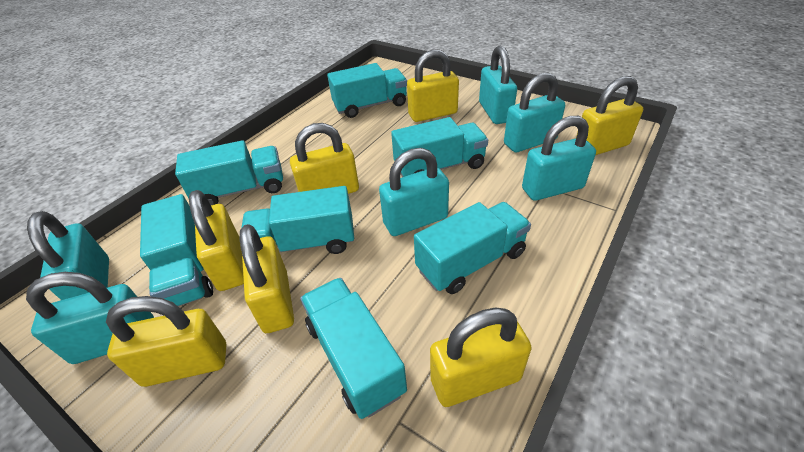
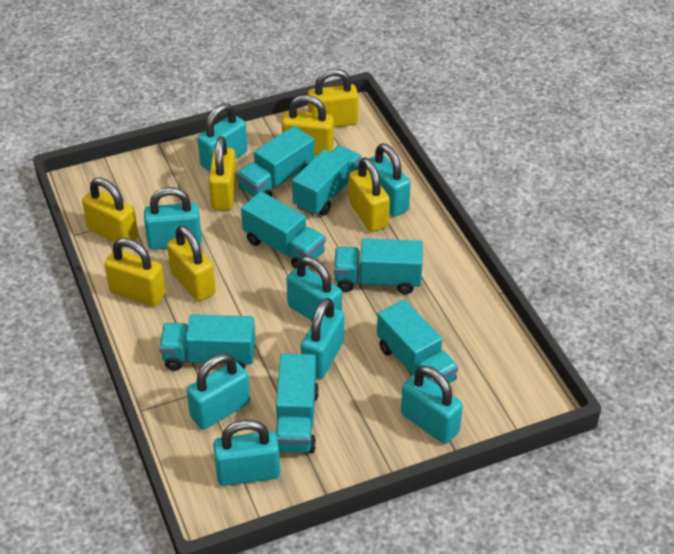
turquoise padlock: 6 -> 8

